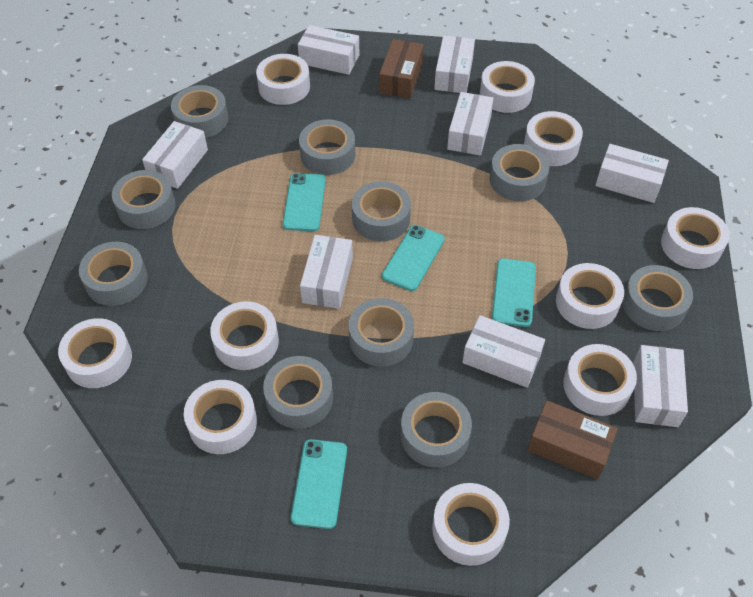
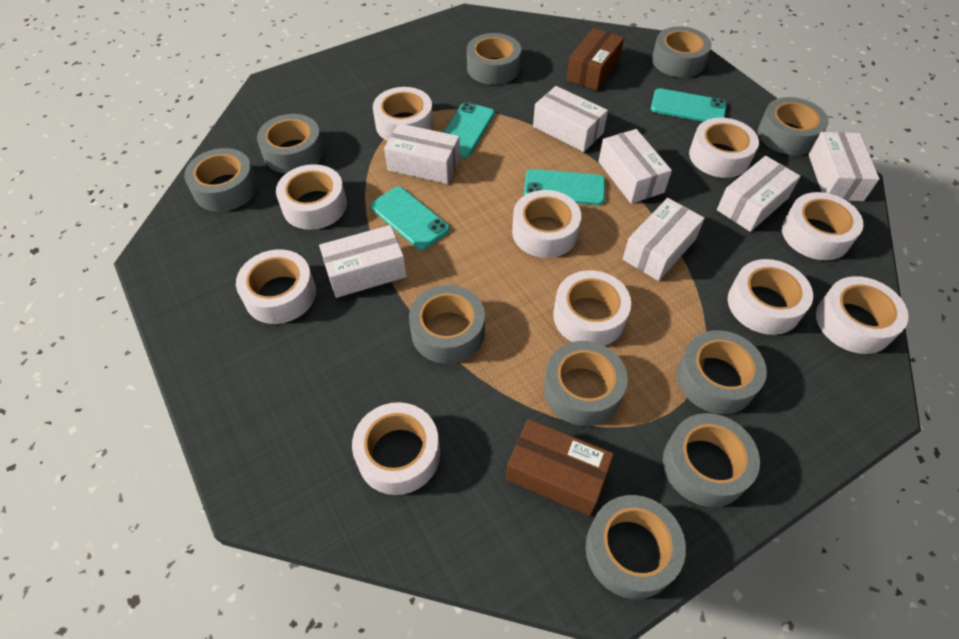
white box: 8 -> 7

